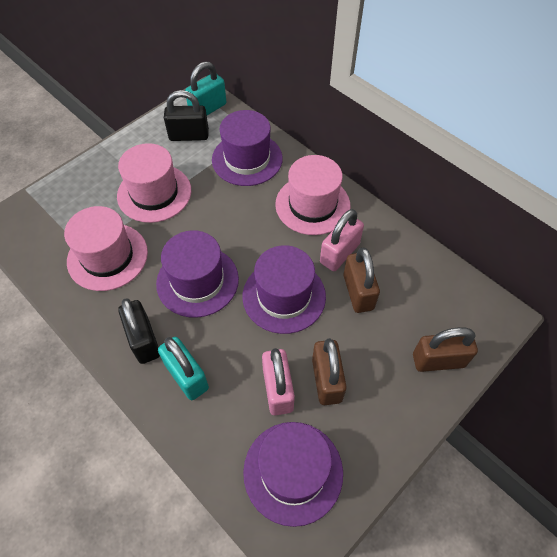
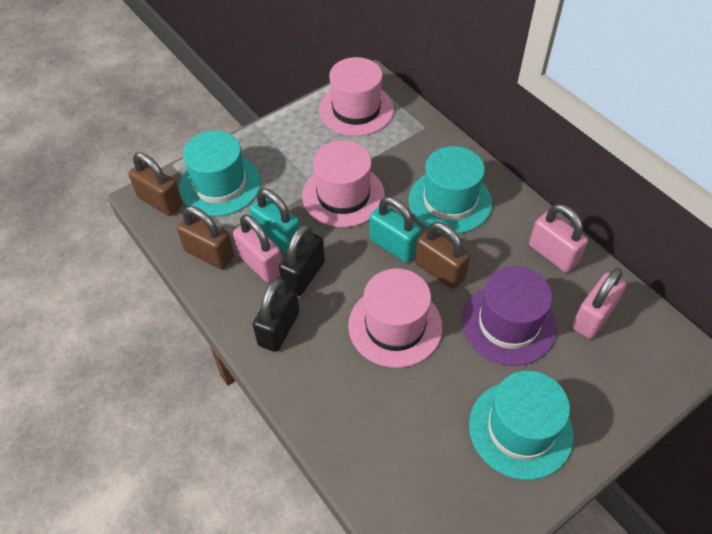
pink padlock: 2 -> 3
purple hat: 4 -> 1
turquoise hat: 0 -> 3

